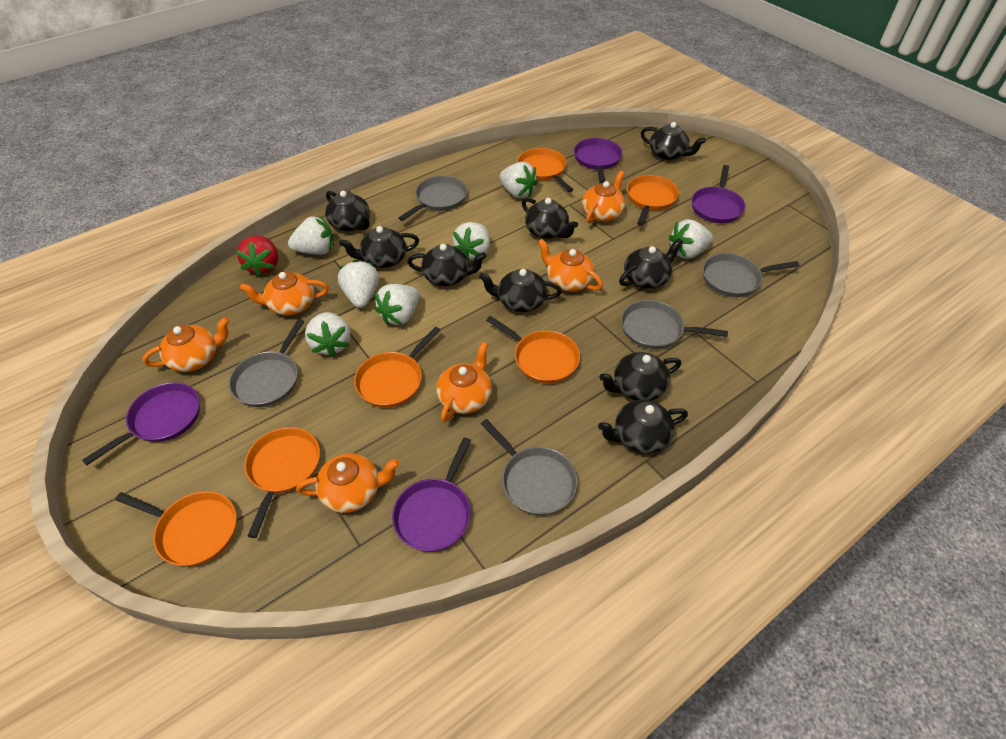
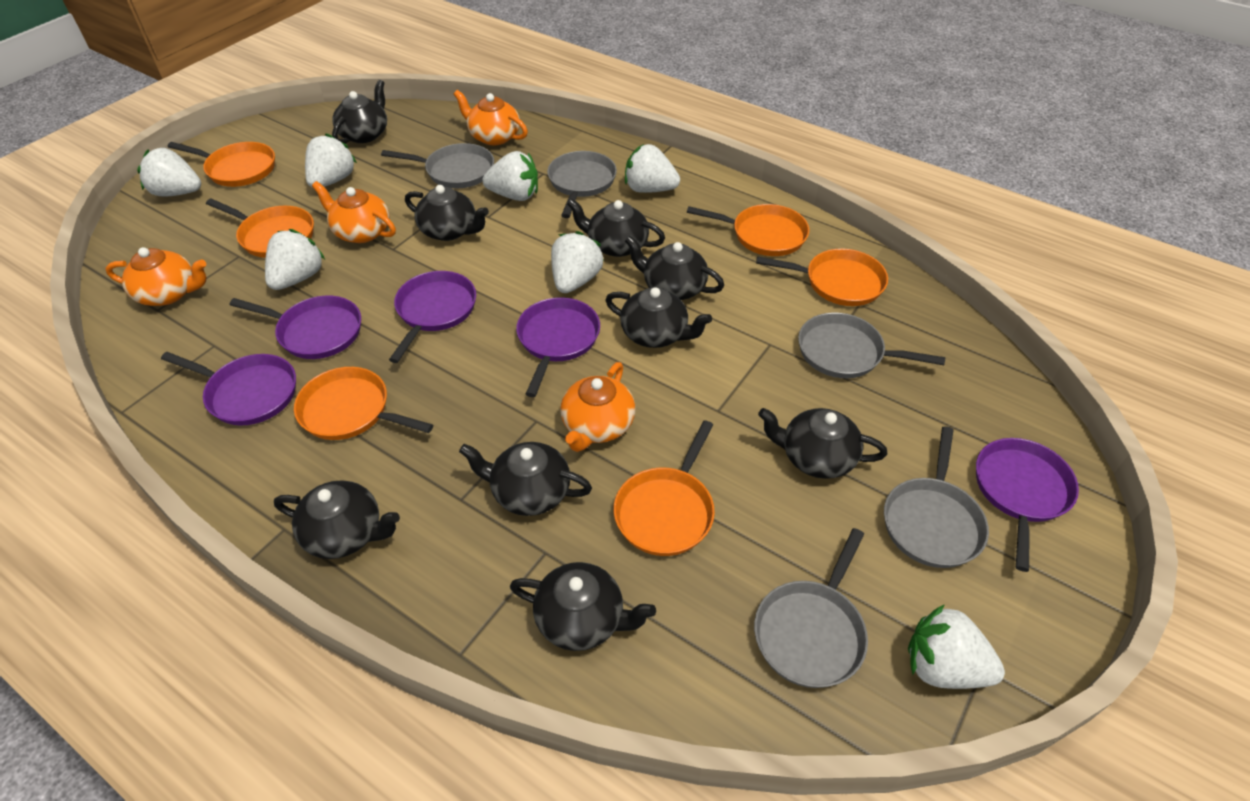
orange teapot: 6 -> 4
purple pan: 4 -> 5
red strawberry: 1 -> 0

